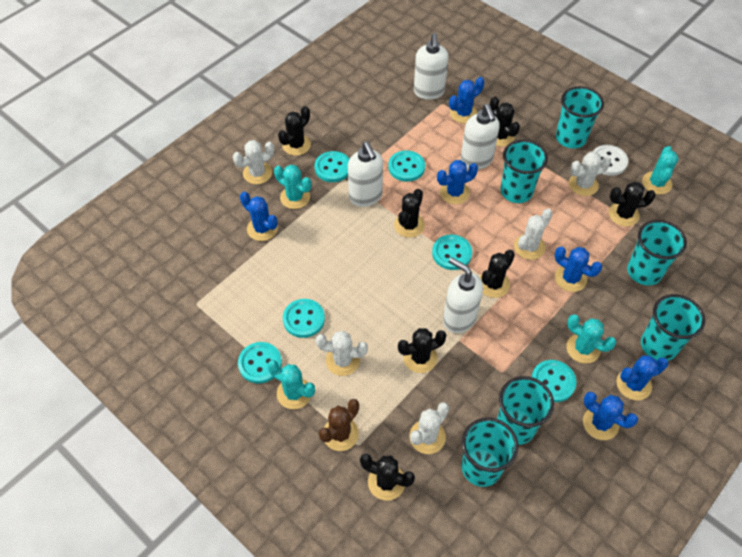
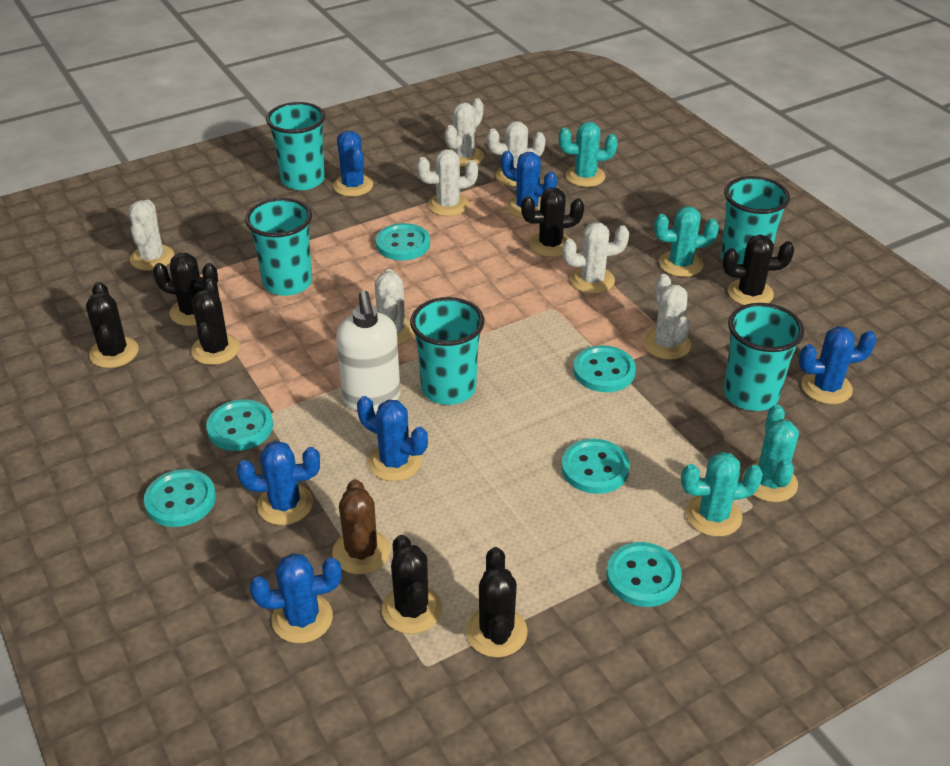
turquoise cup: 6 -> 5
white button: 1 -> 0
white cactus: 5 -> 7
white soap dispenser: 4 -> 1

